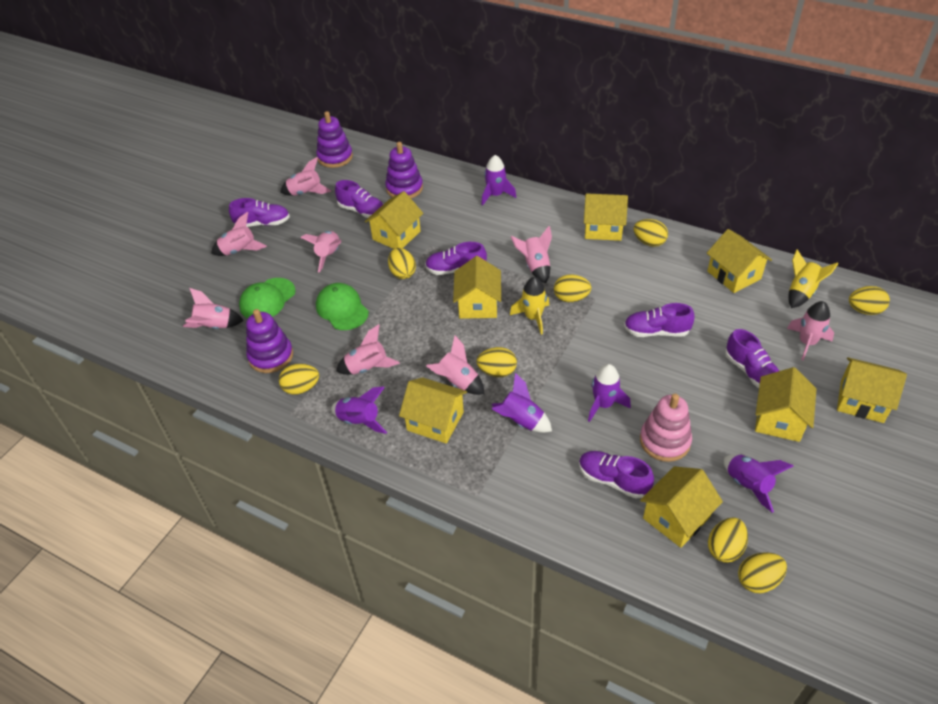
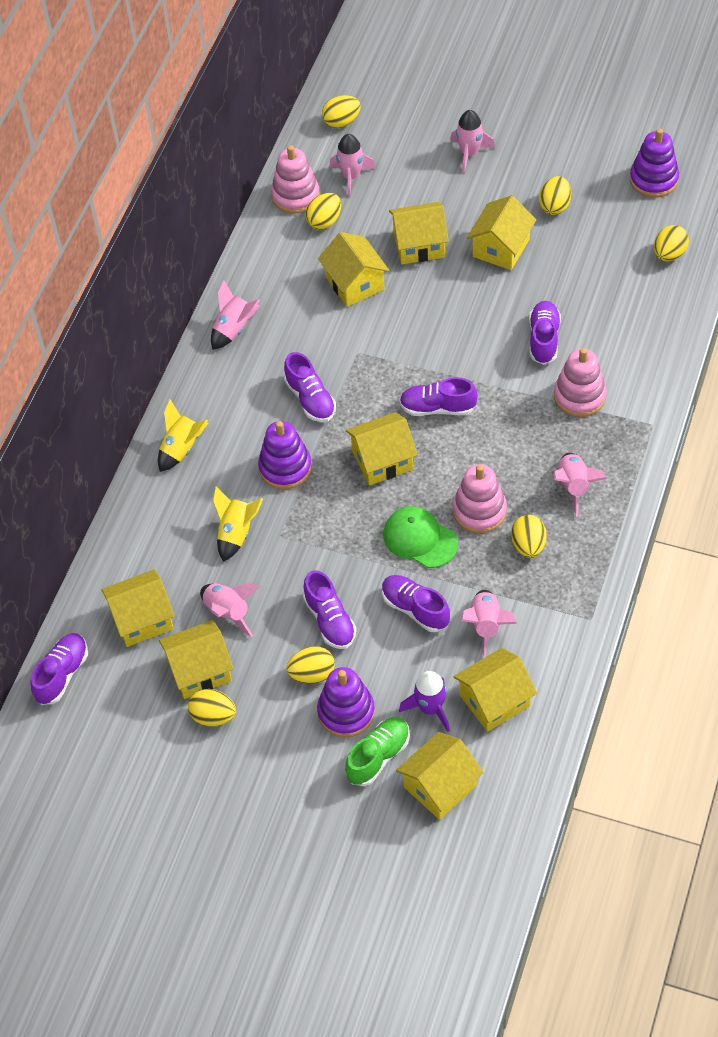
green cap: 2 -> 1
green shoe: 0 -> 1
pink rocket: 8 -> 6
pink stacking toy: 1 -> 3
purple rocket: 5 -> 1
yellow egg: 8 -> 7

